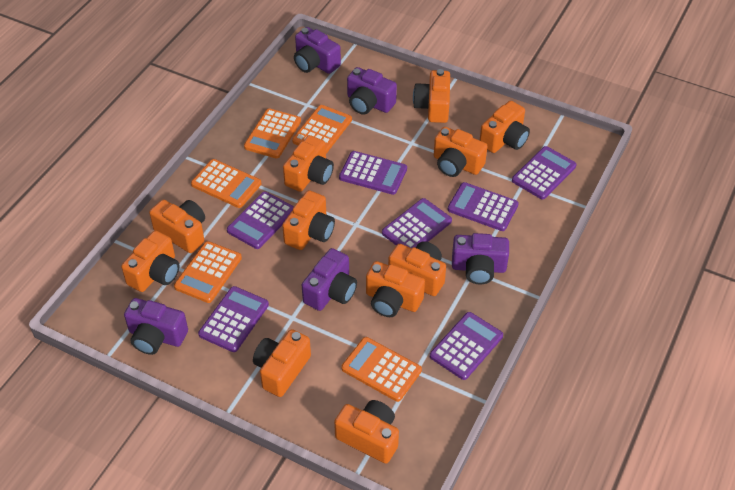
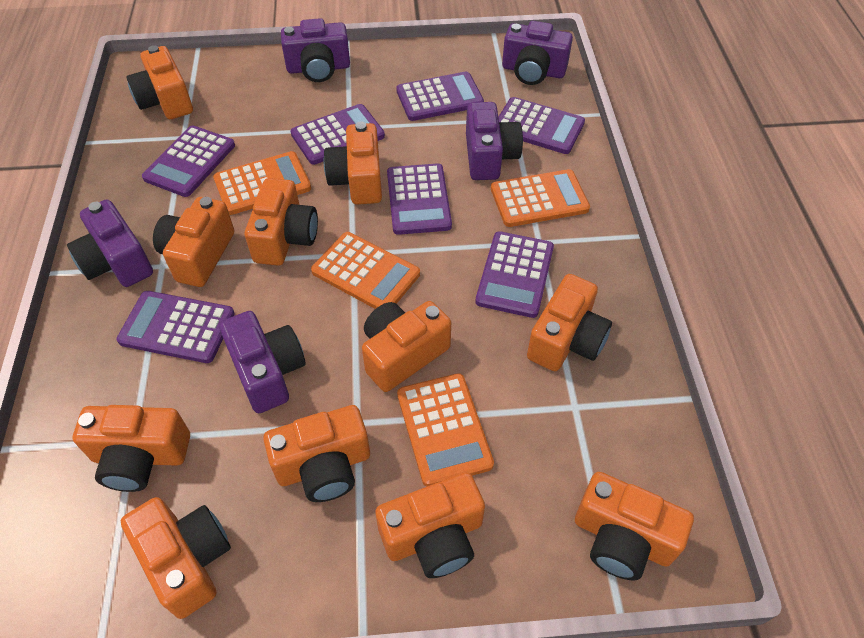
orange calculator: 5 -> 4

